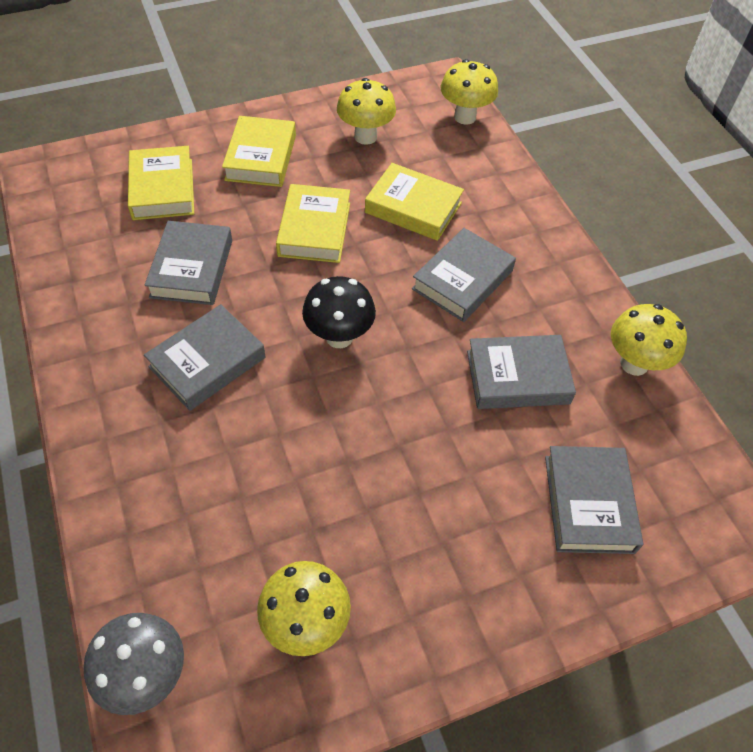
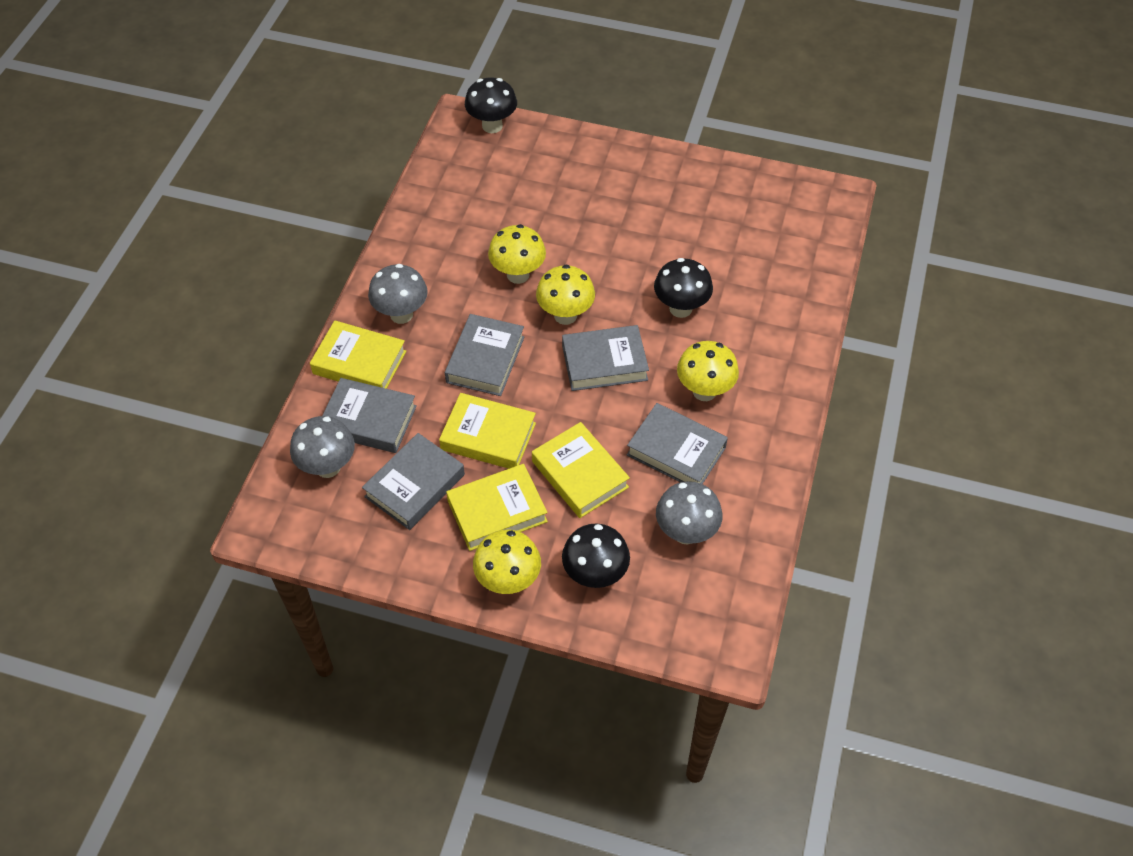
black mushroom: 1 -> 3
grey mushroom: 1 -> 3

